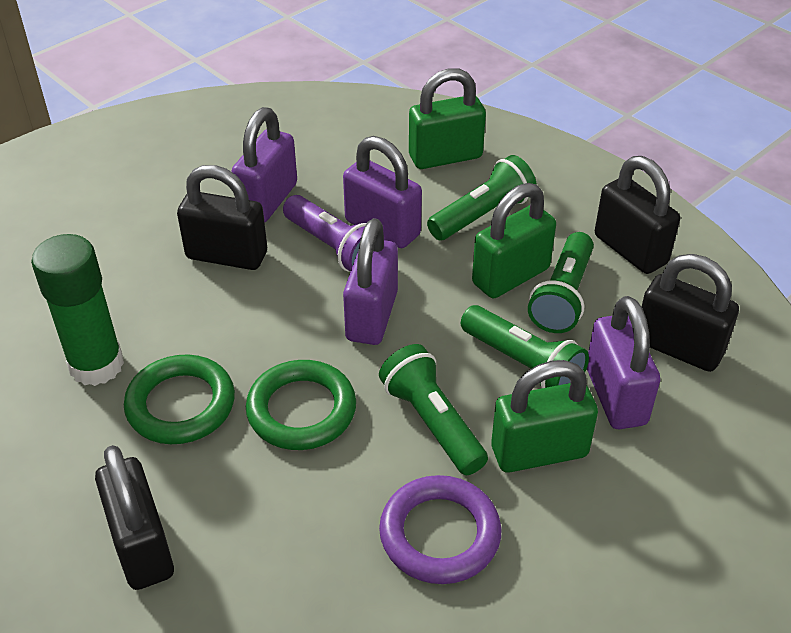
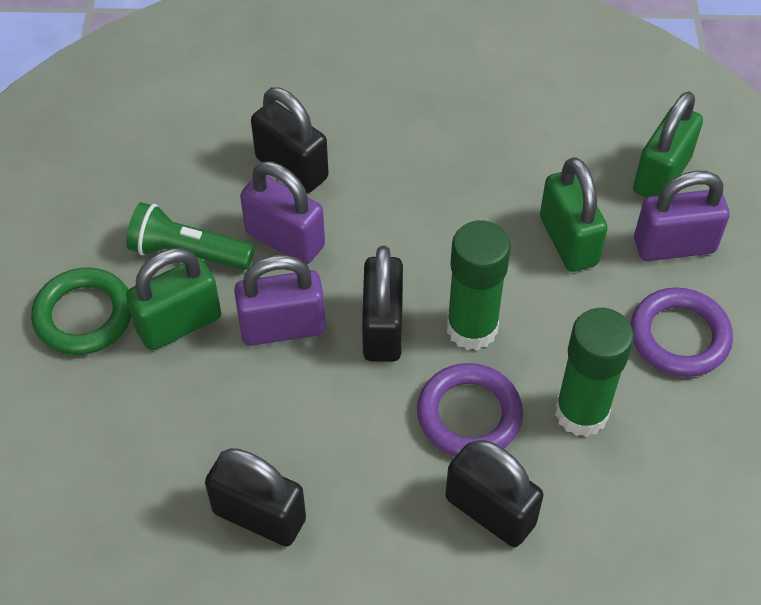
green flashlight: 4 -> 1
green glue stick: 1 -> 2
green ring: 2 -> 1
purple flashlight: 1 -> 0
purple padlock: 4 -> 3
purple ring: 1 -> 2

